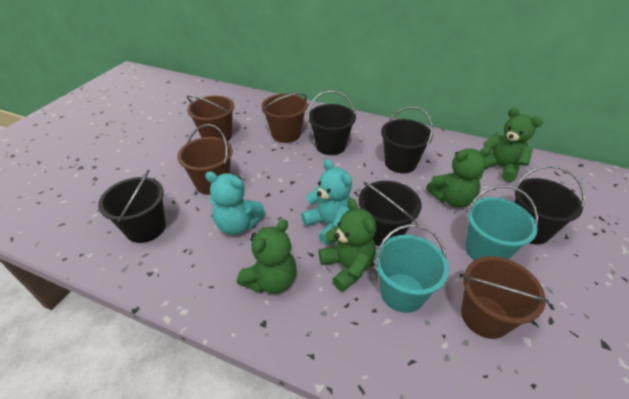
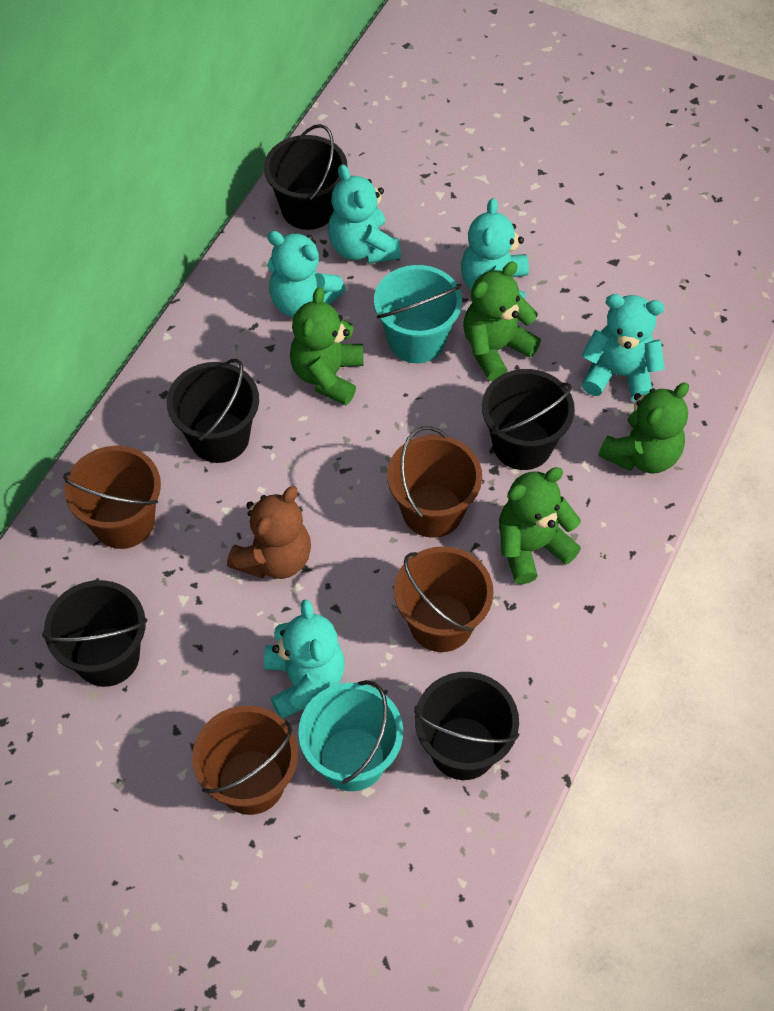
brown teddy bear: 0 -> 1
turquoise teddy bear: 2 -> 5

